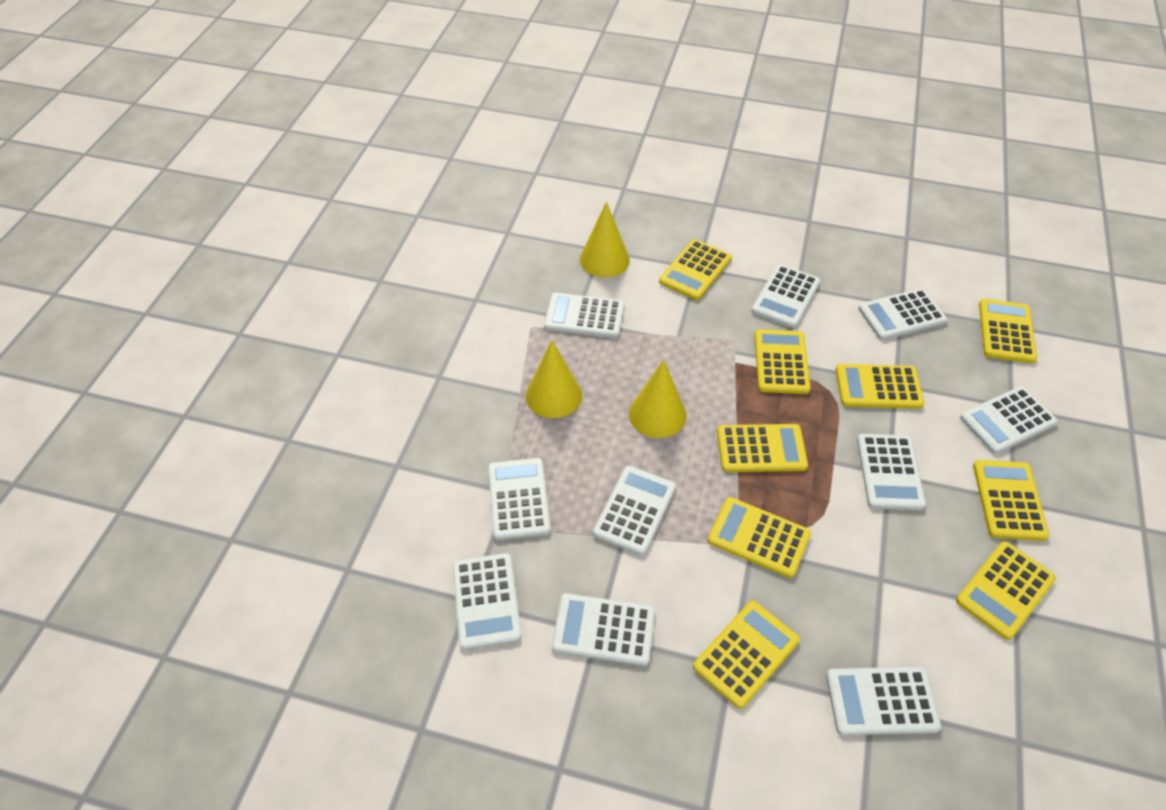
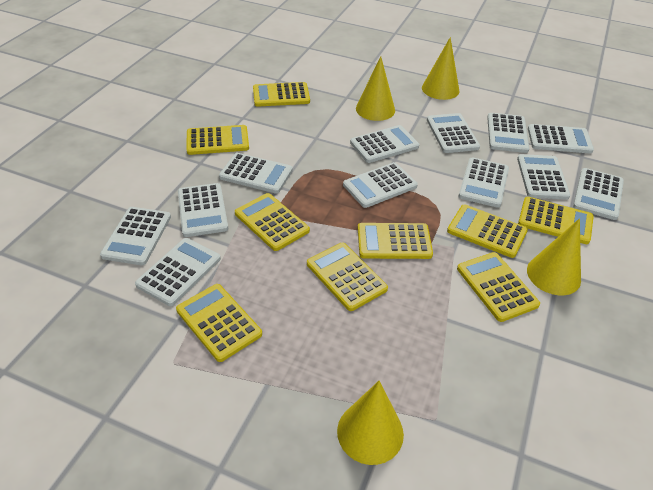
white calculator: 10 -> 12
yellow cone: 3 -> 4

